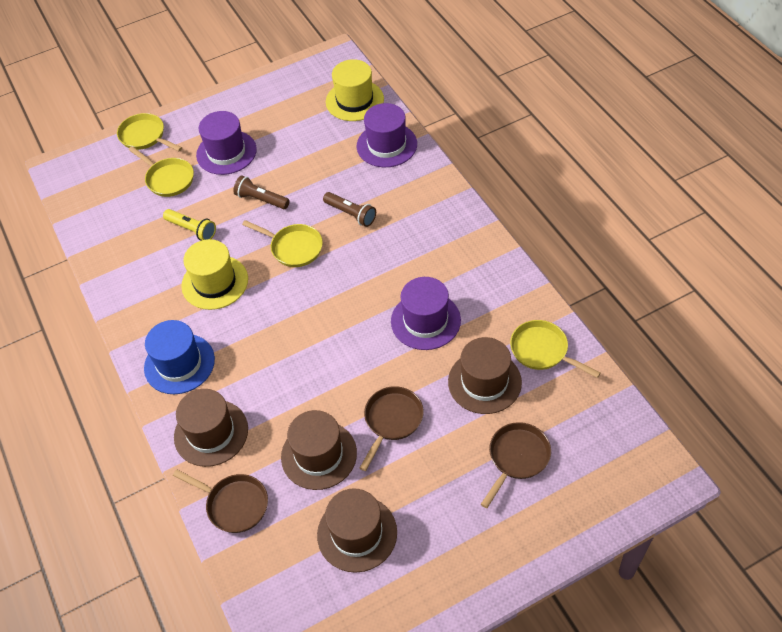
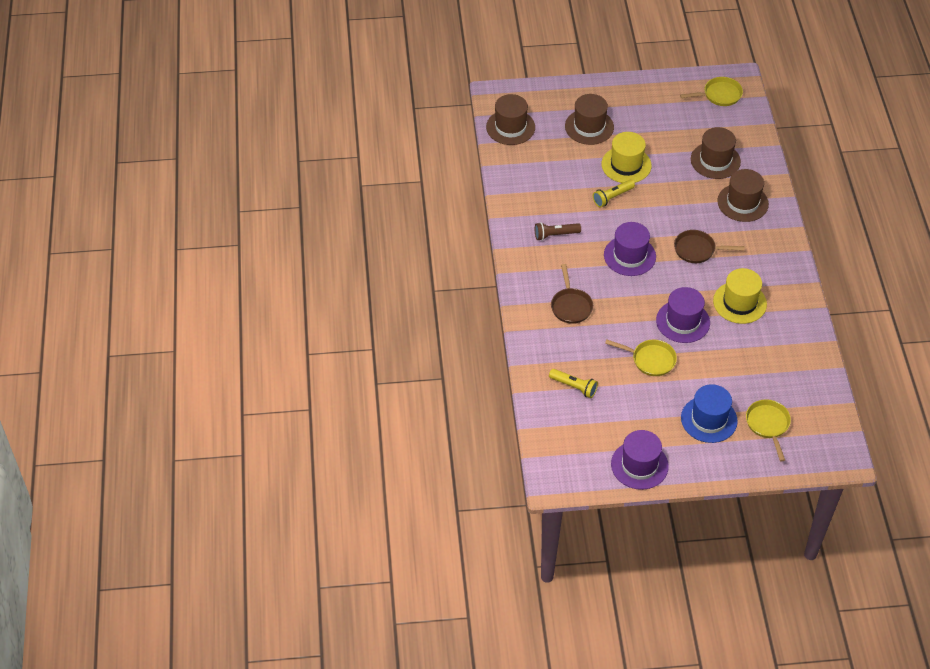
brown flashlight: 2 -> 1
brown pan: 3 -> 2
yellow flashlight: 1 -> 2
yellow pan: 4 -> 3

